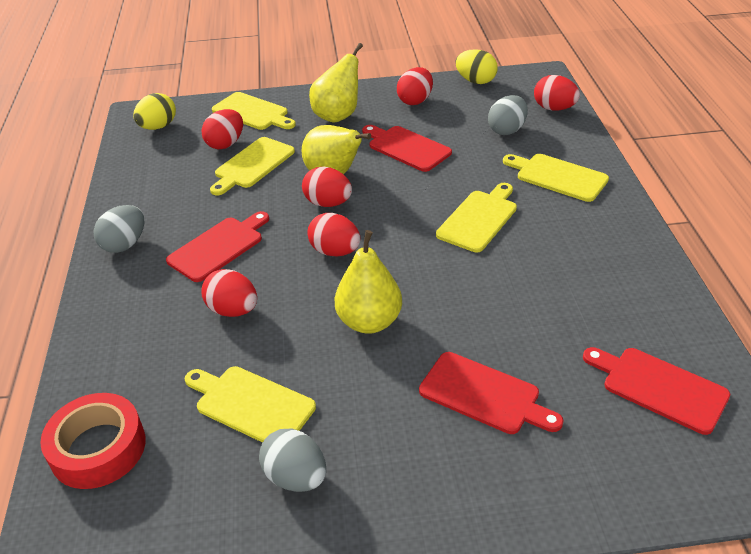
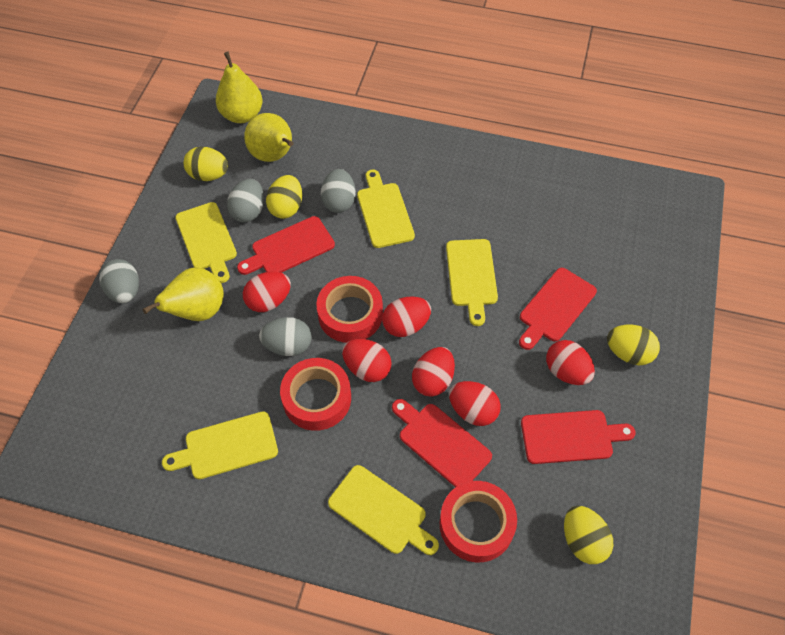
grey egg: 3 -> 4
red tape: 1 -> 3
yellow egg: 2 -> 4

